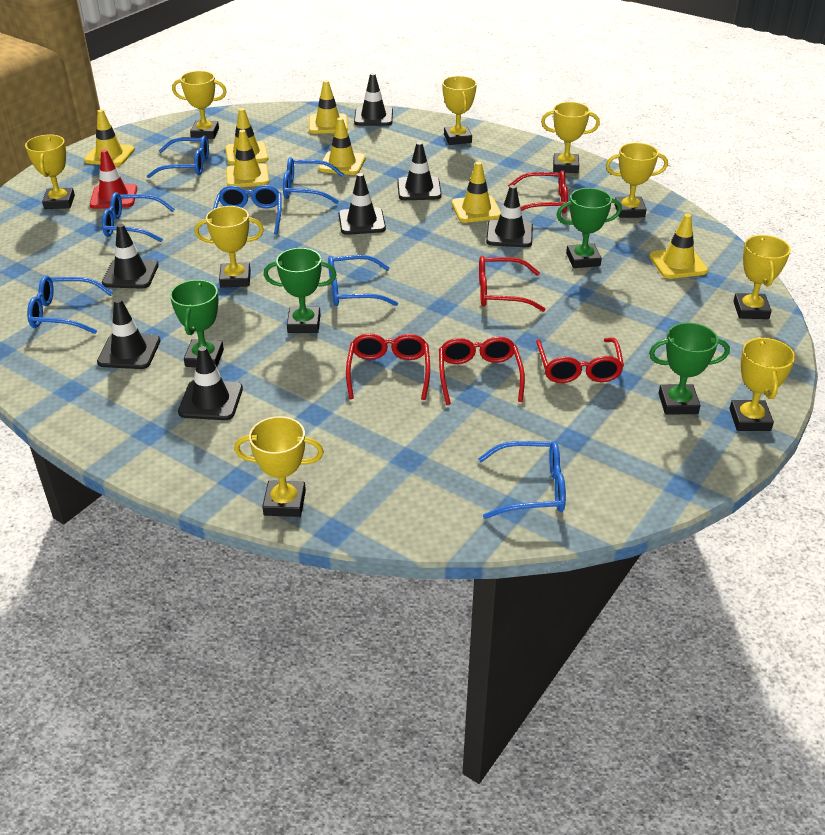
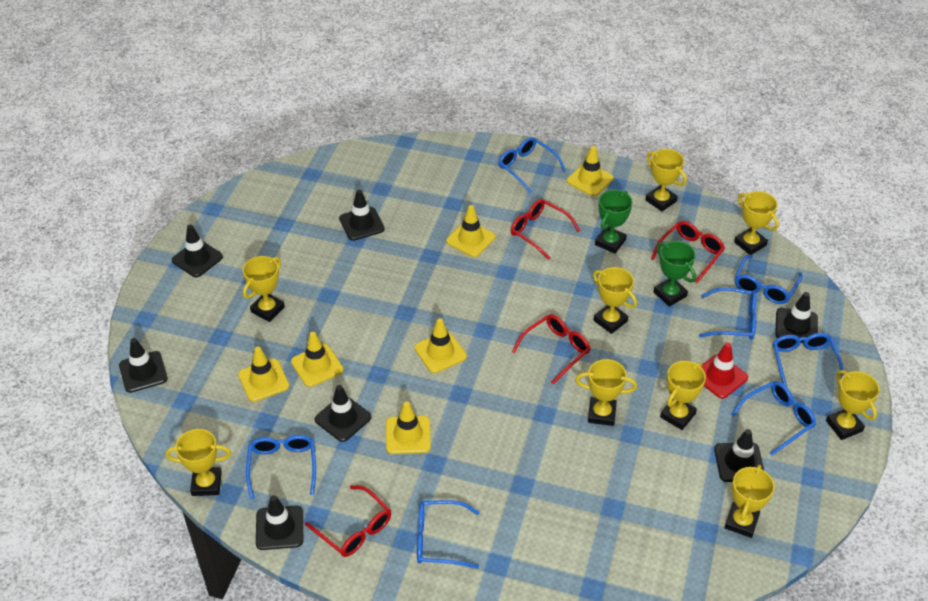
green trophy: 4 -> 2
red glasses: 5 -> 4
yellow traffic cone: 7 -> 6

